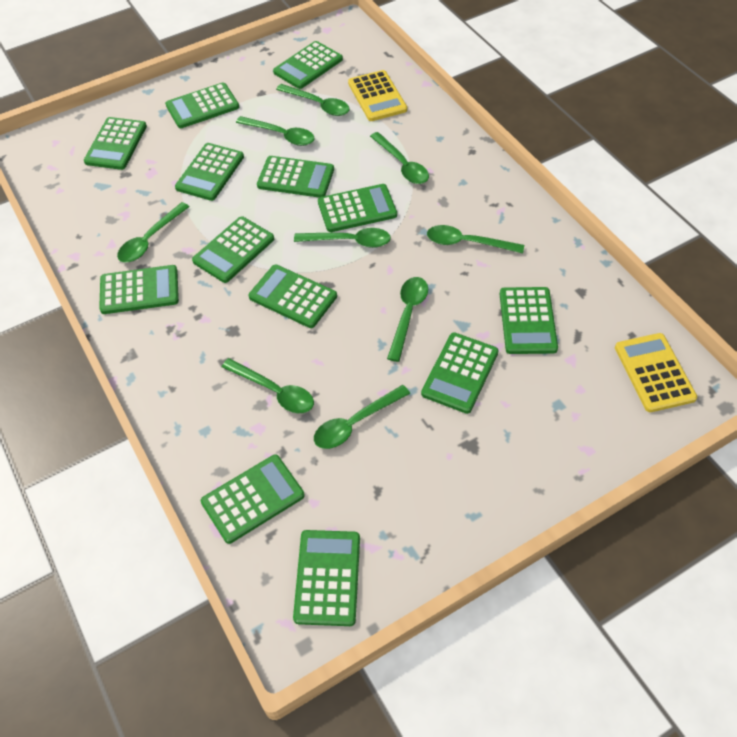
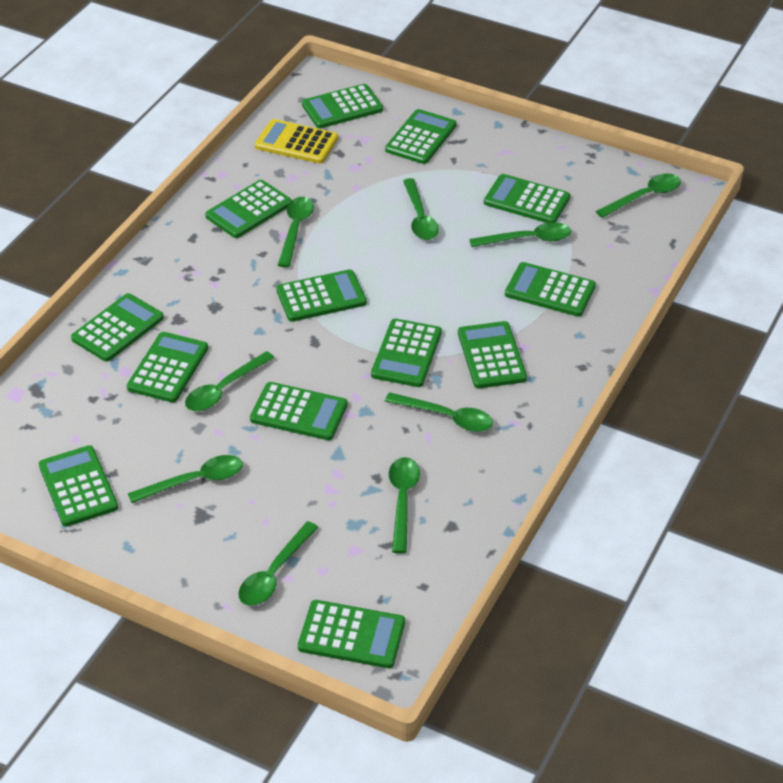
yellow calculator: 2 -> 1

